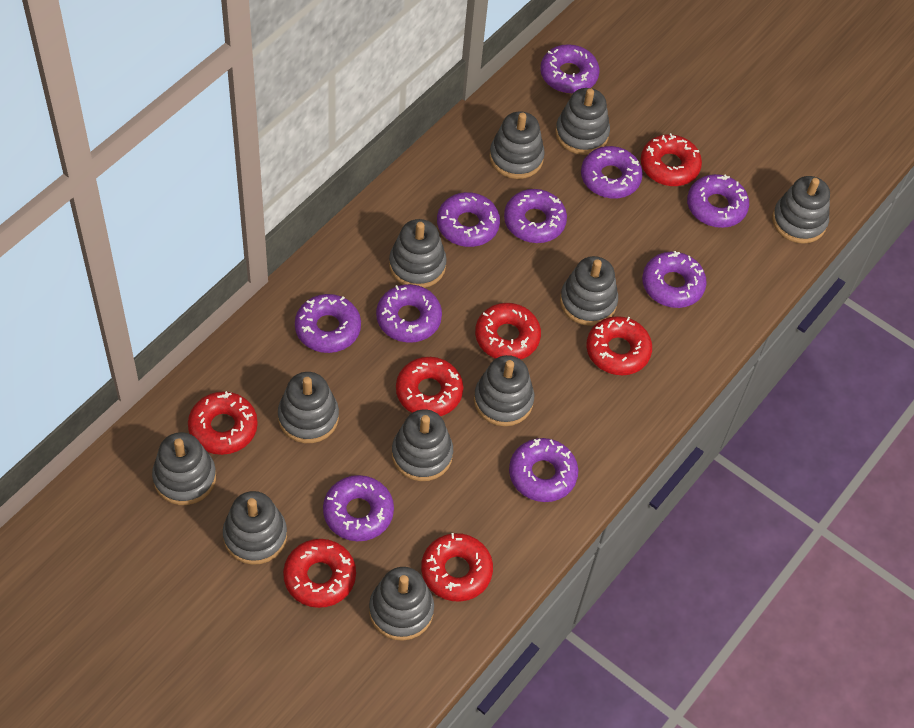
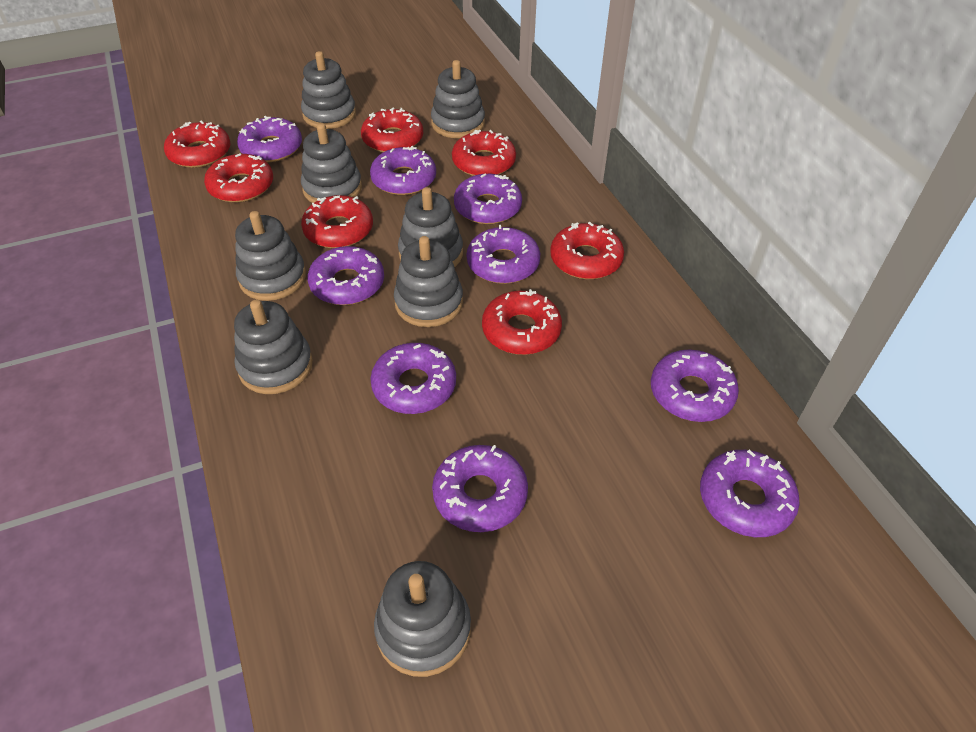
grey stacking toy: 11 -> 8
purple donut: 10 -> 9

